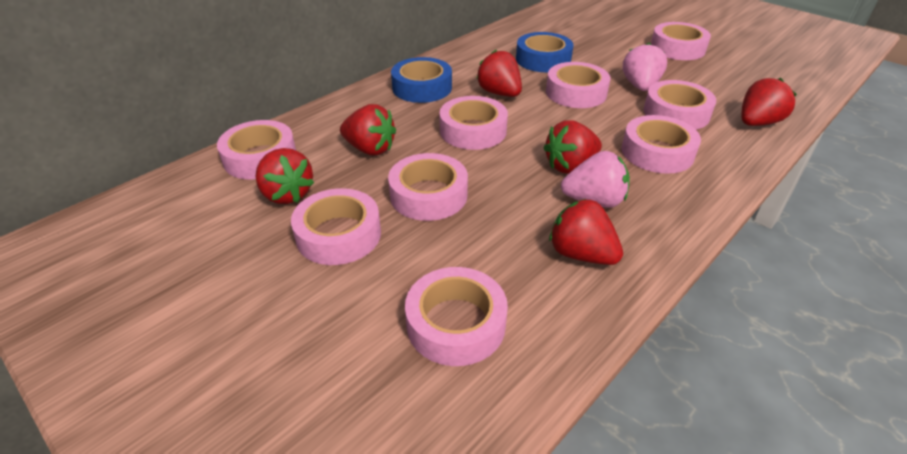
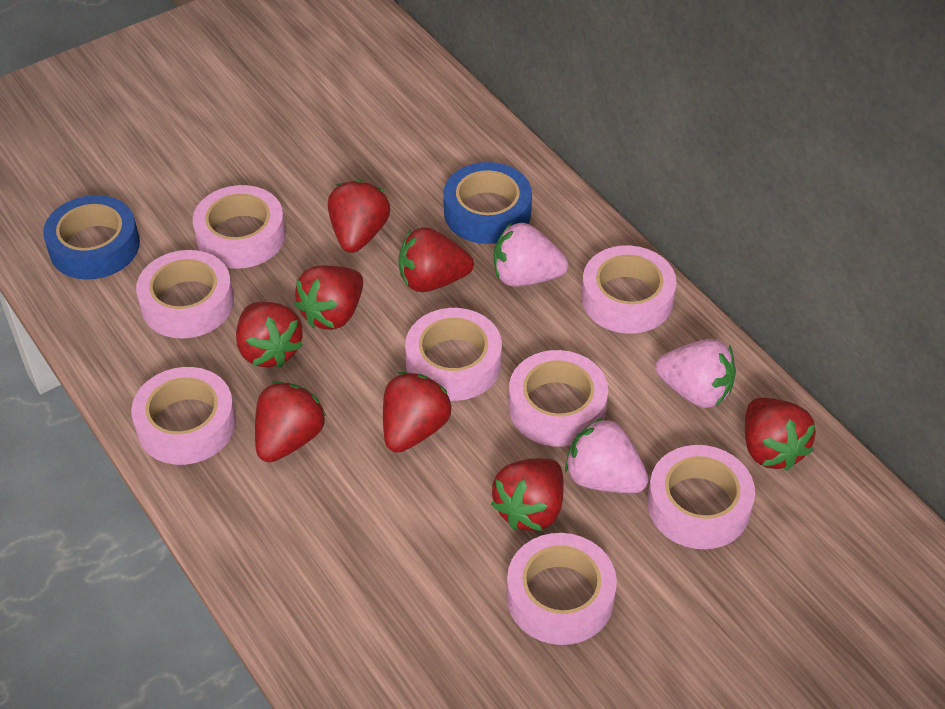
pink strawberry: 2 -> 3
pink tape: 9 -> 8
red strawberry: 6 -> 8

